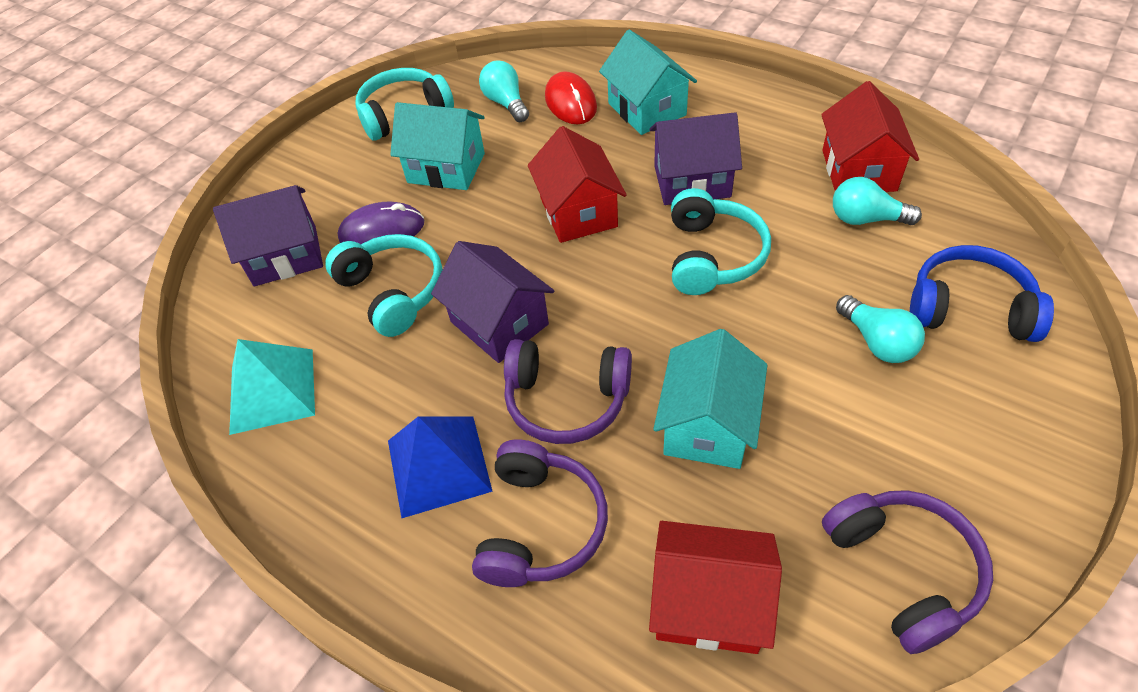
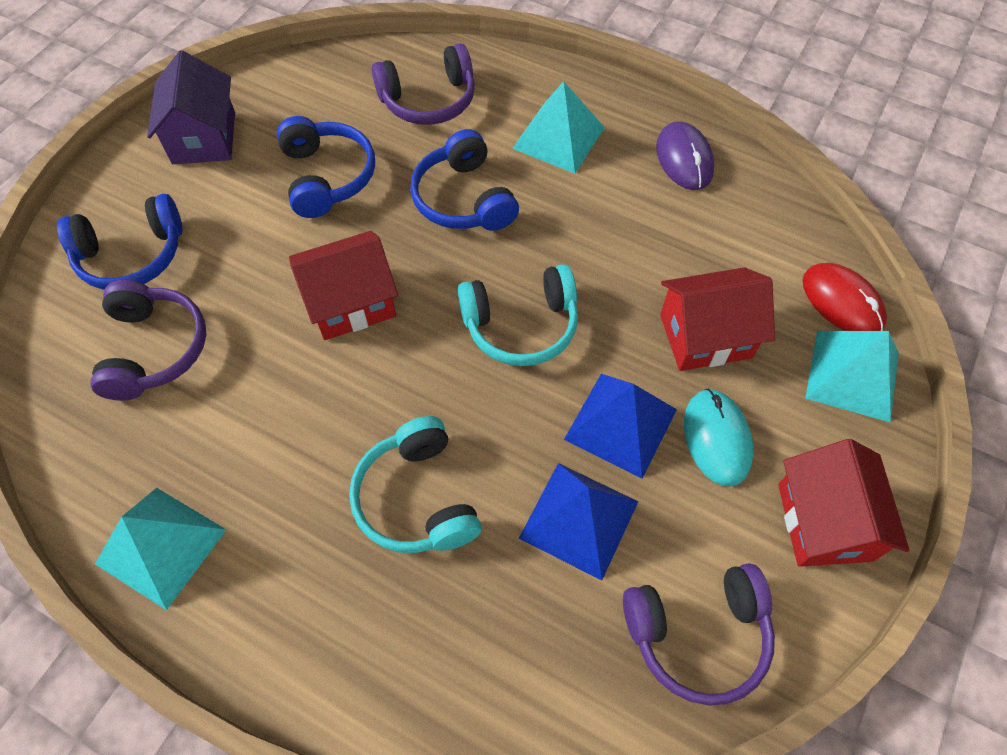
blue headphones: 1 -> 3
blue pyramid: 1 -> 2
purple house: 3 -> 1
turquoise headphones: 3 -> 2
turquoise house: 3 -> 0
turquoise light bulb: 3 -> 0
turquoise mouse: 0 -> 1
turquoise pyramid: 1 -> 3

